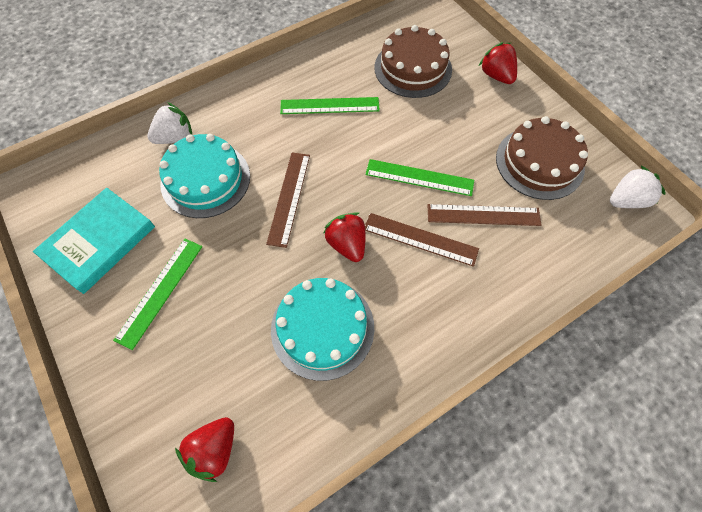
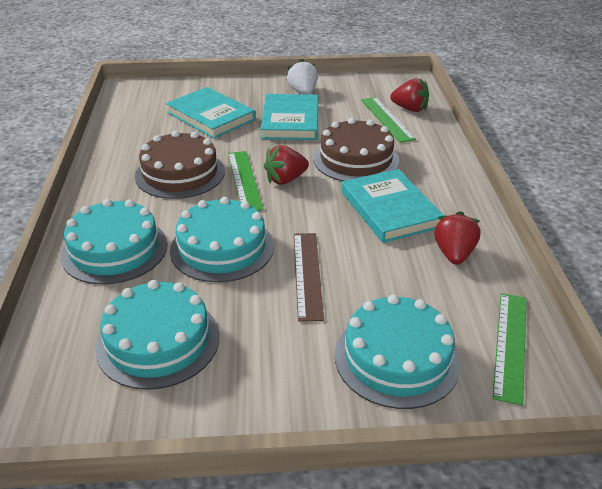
brown ruler: 3 -> 1
turquoise book: 1 -> 3
turquoise cake: 2 -> 4
white strawberry: 2 -> 1

